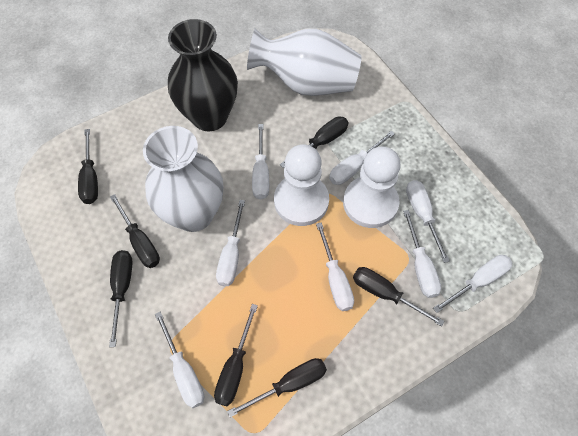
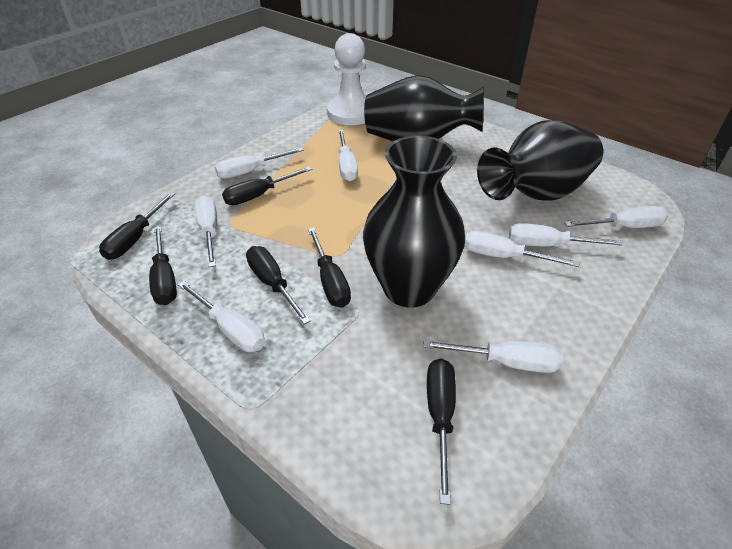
black screwdriver: 7 -> 6
black vase: 1 -> 3
white pawn: 2 -> 1
white vase: 2 -> 0

